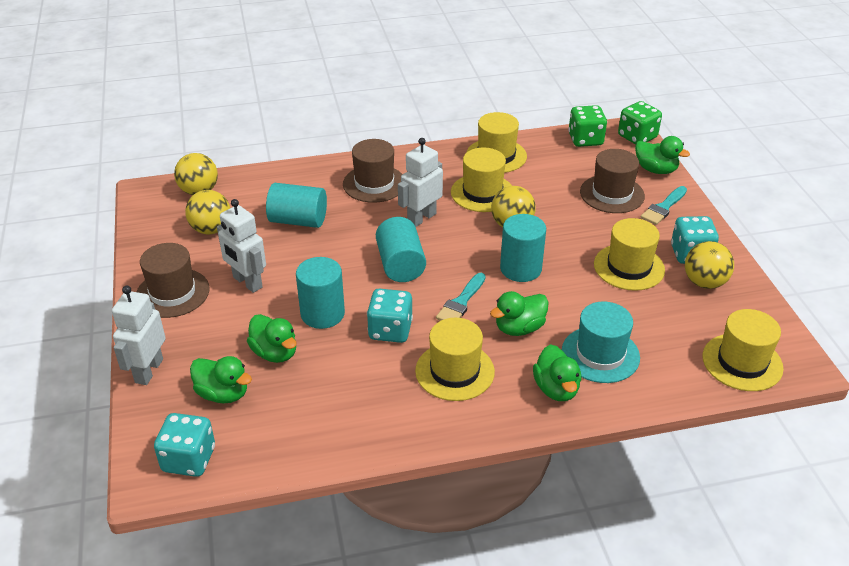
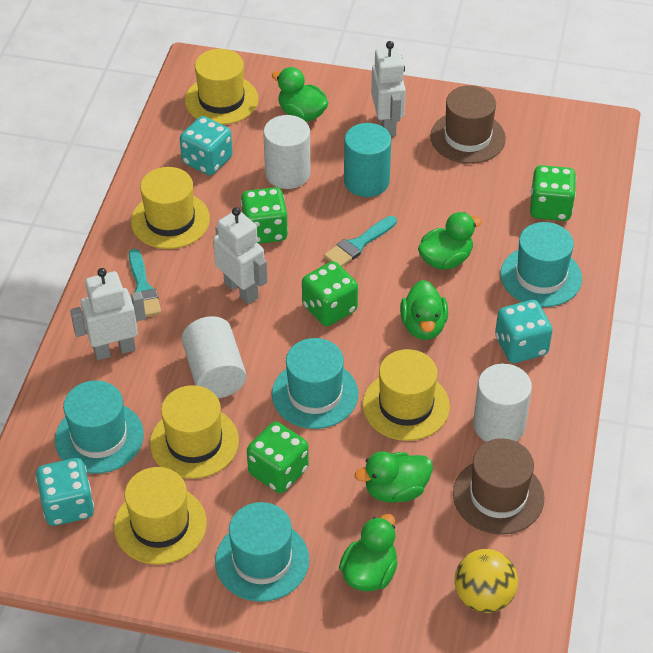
brown hat: 3 -> 2
green dice: 2 -> 4
turquoise cylinder: 4 -> 1
turquoise hat: 1 -> 4
white cylinder: 0 -> 3
yellow ball: 4 -> 1

